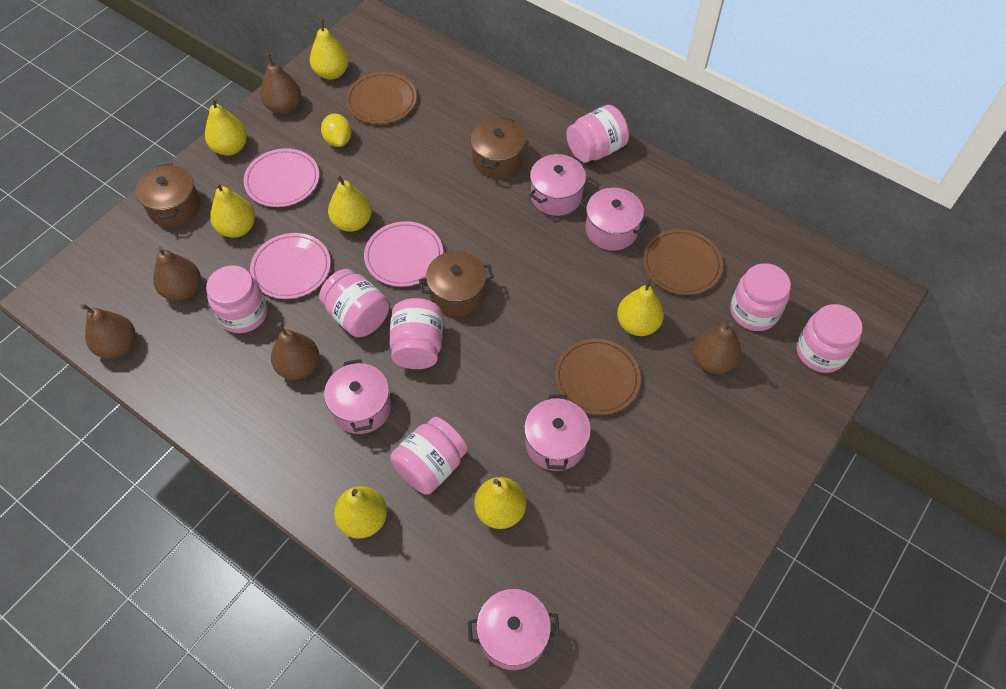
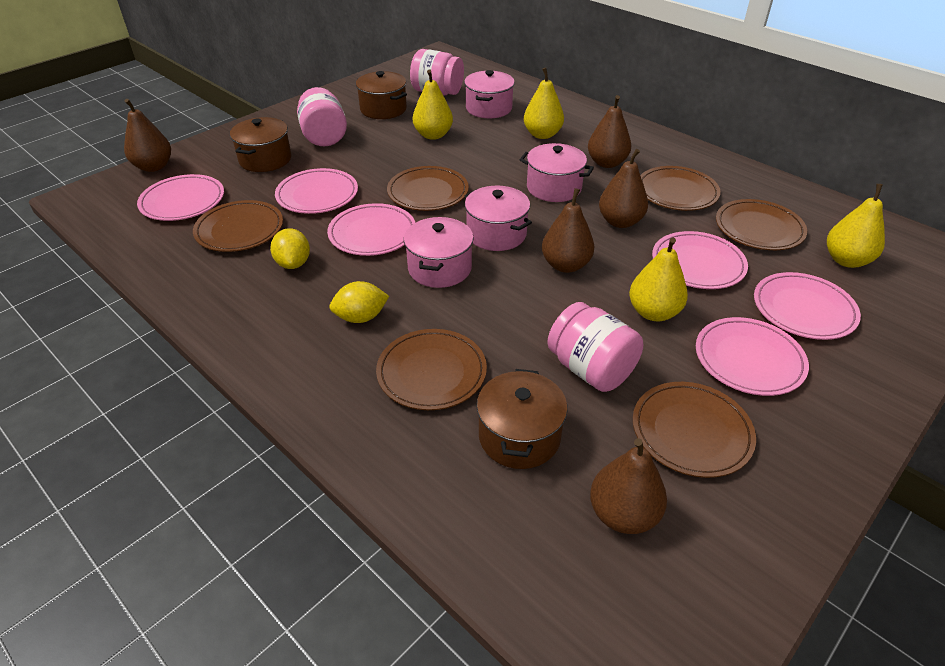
brown plate: 3 -> 6
pink jar: 7 -> 3
pink plate: 3 -> 6
pink pot: 5 -> 4
yellow lemon: 1 -> 2
yellow pear: 7 -> 4

